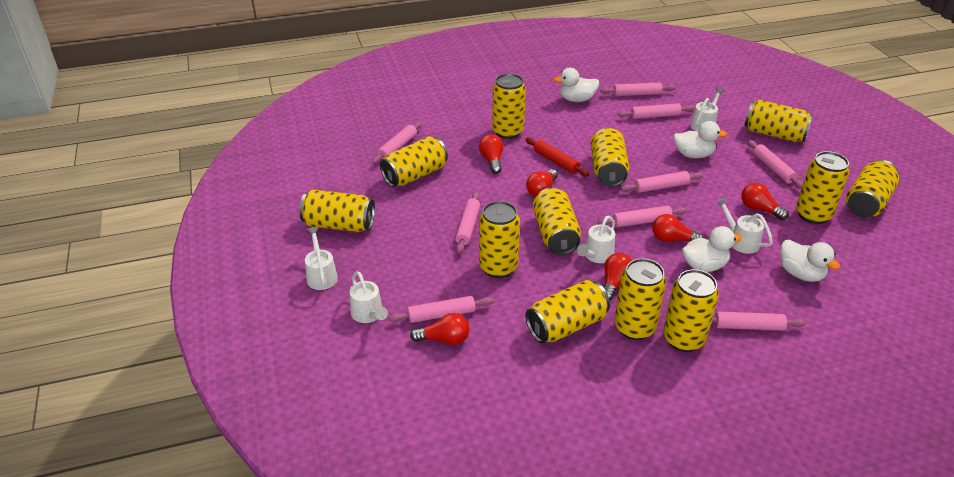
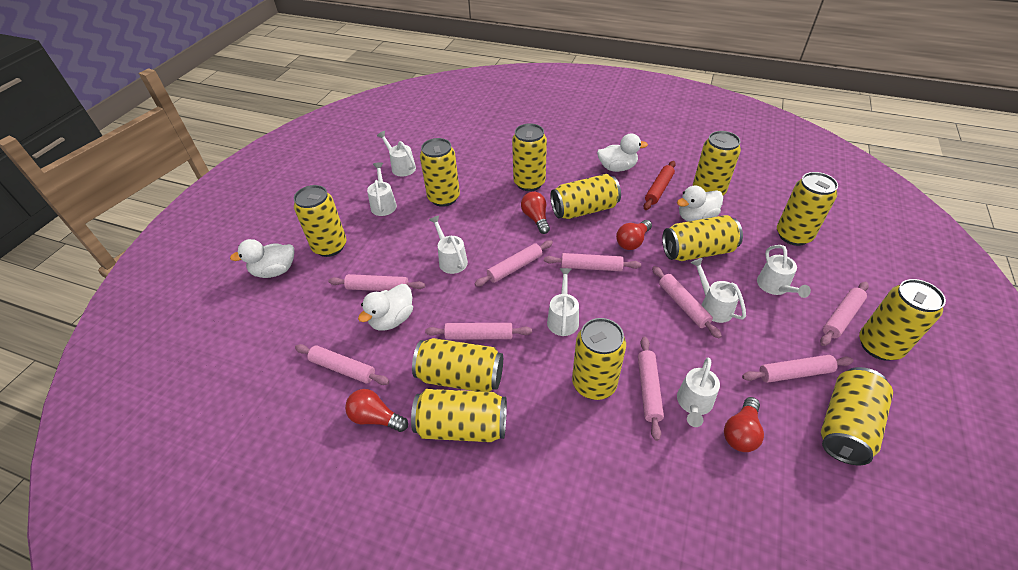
red light bulb: 6 -> 4
white watering can: 5 -> 7

